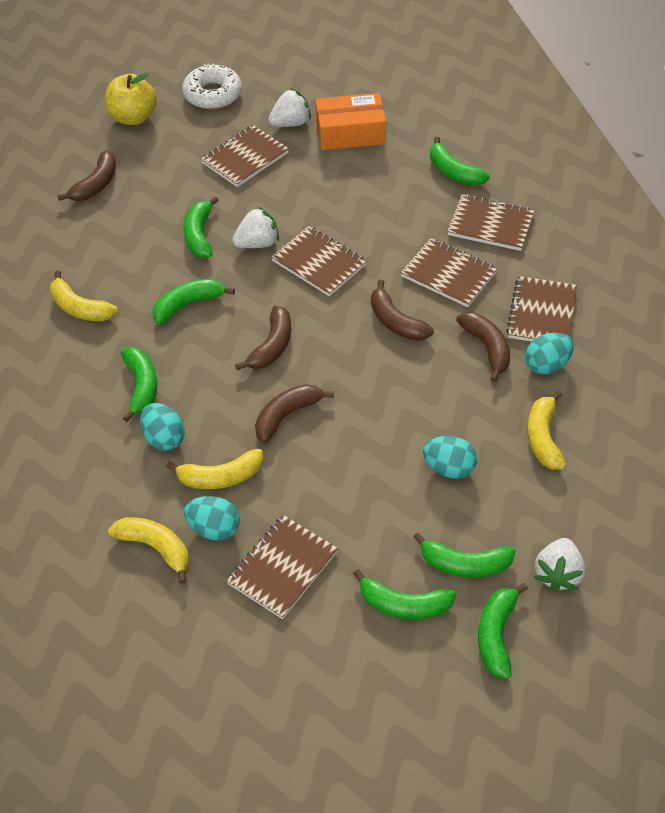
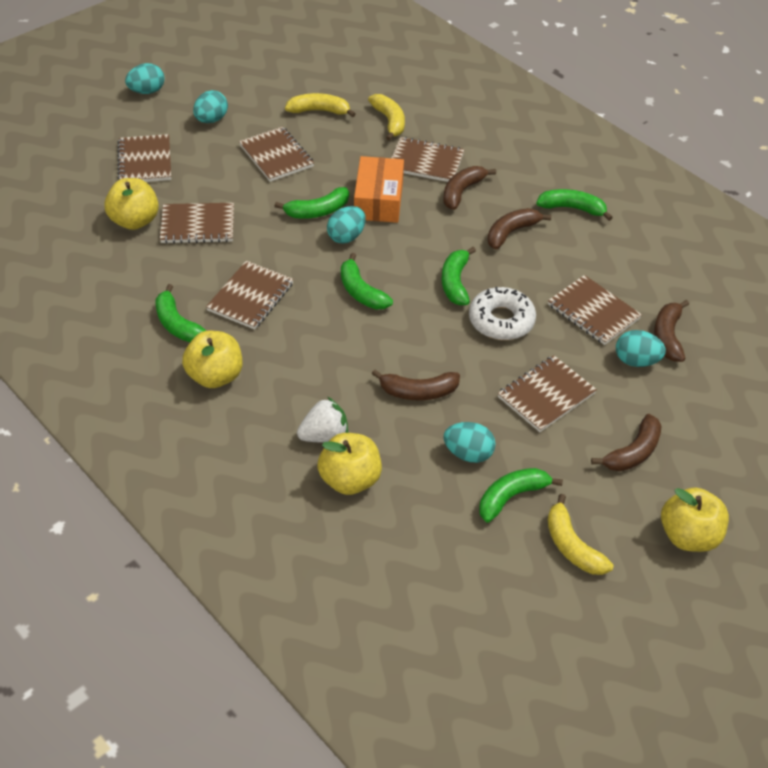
brown notebook: 6 -> 7
green banana: 7 -> 6
turquoise egg: 4 -> 5
white strawberry: 3 -> 1
yellow apple: 1 -> 4
yellow banana: 4 -> 3

